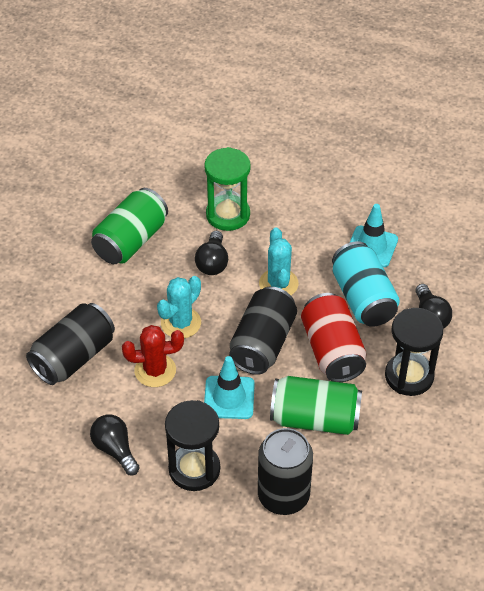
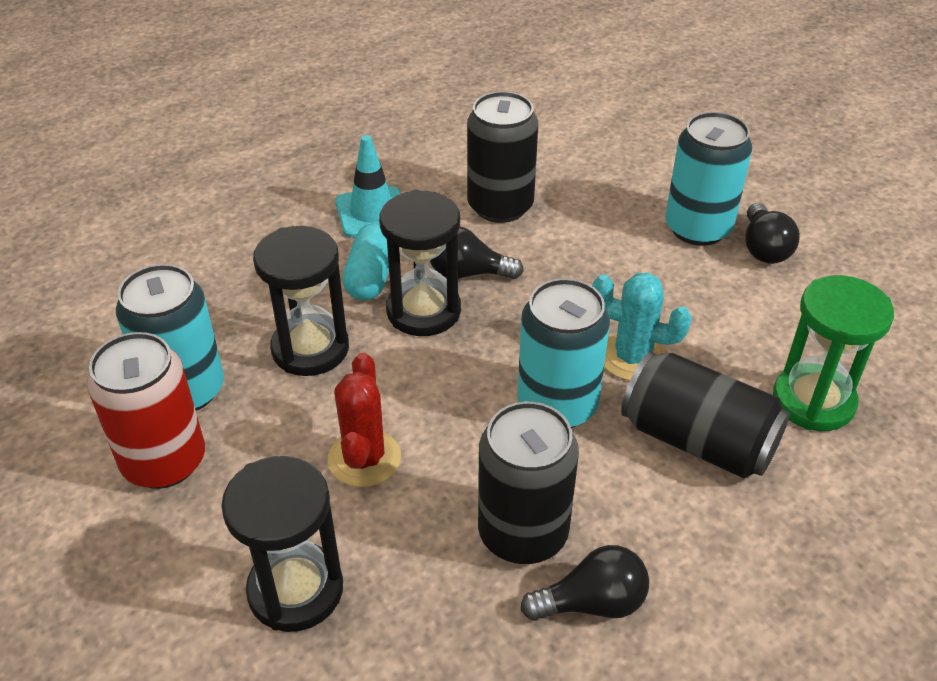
black hourglass: 2 -> 3
green can: 2 -> 0
turquoise cactus: 2 -> 1
turquoise can: 1 -> 3
turquoise capsule: 0 -> 1
turquoise traffic cone: 2 -> 1

